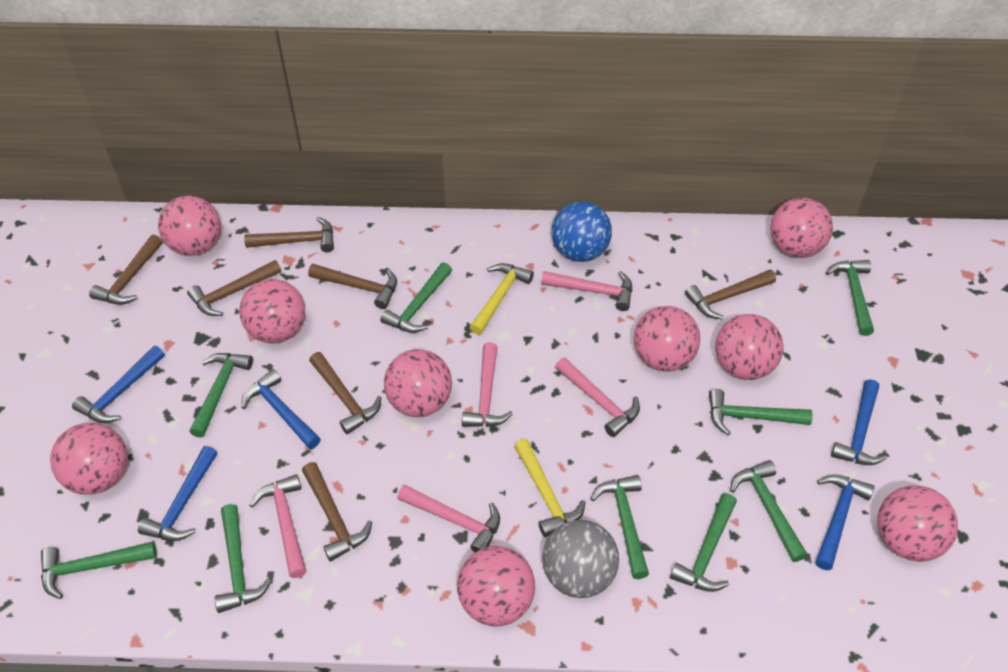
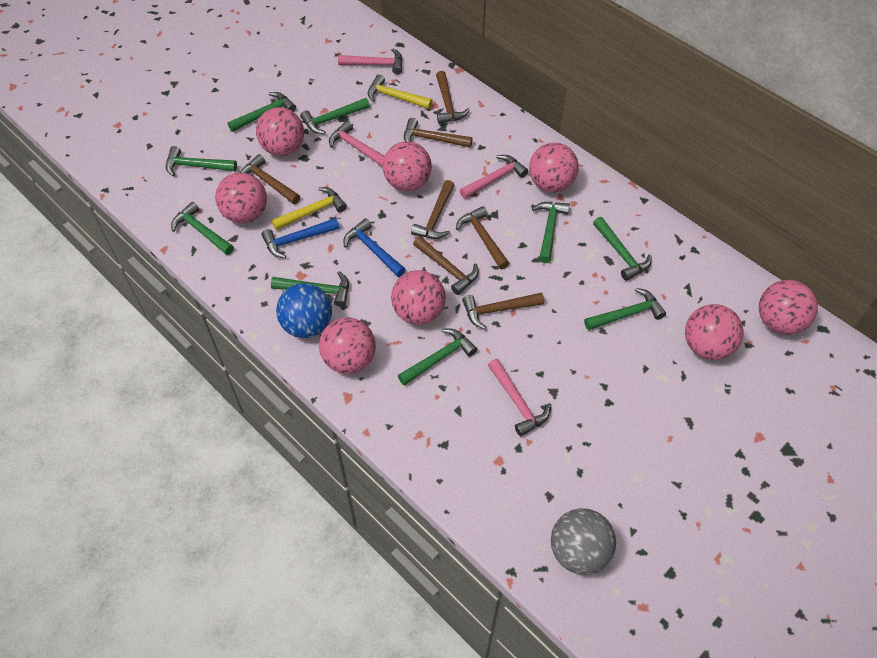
blue hammer: 5 -> 2
pink ball: 9 -> 8
pink hammer: 5 -> 4

